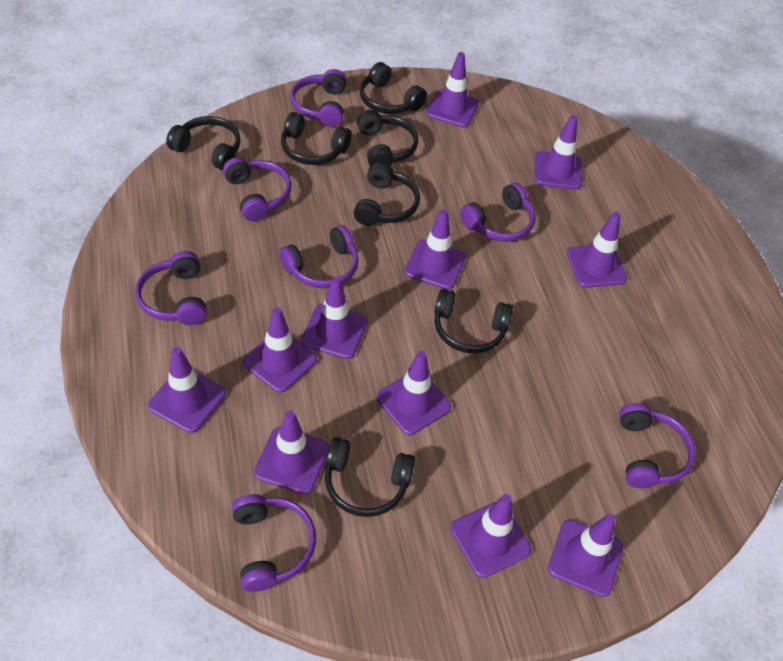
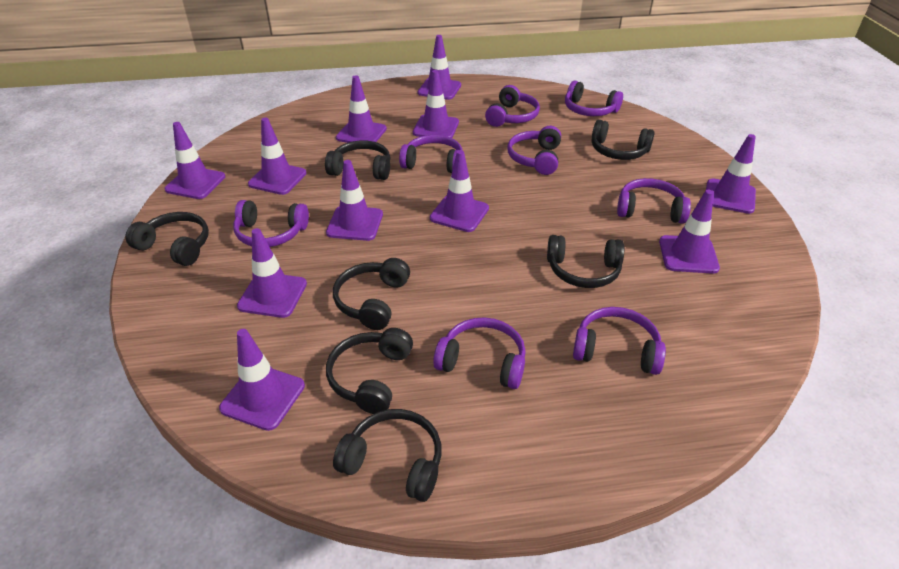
purple headphones: 7 -> 8

